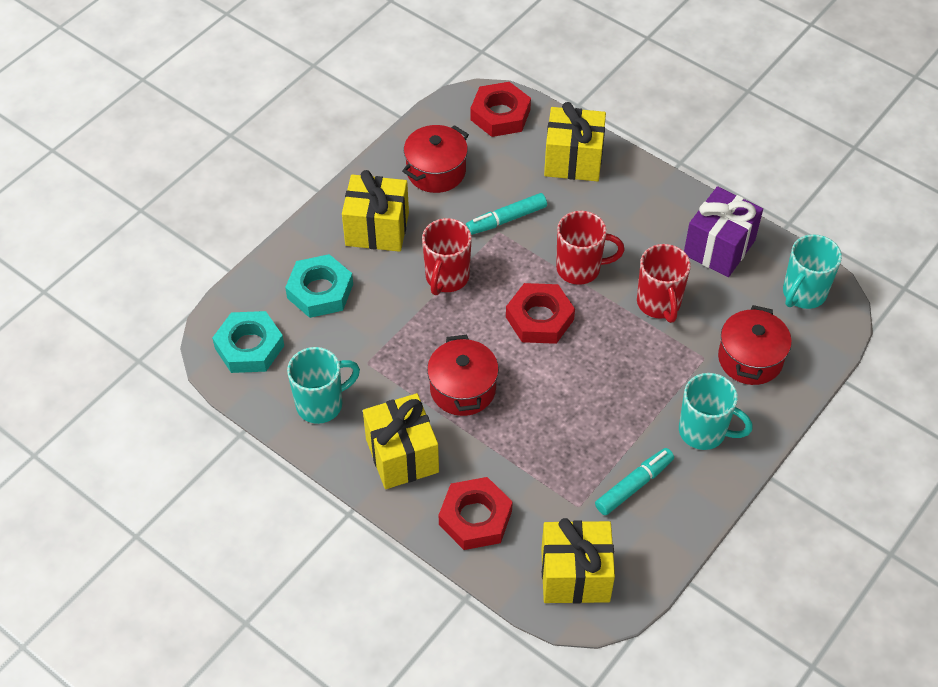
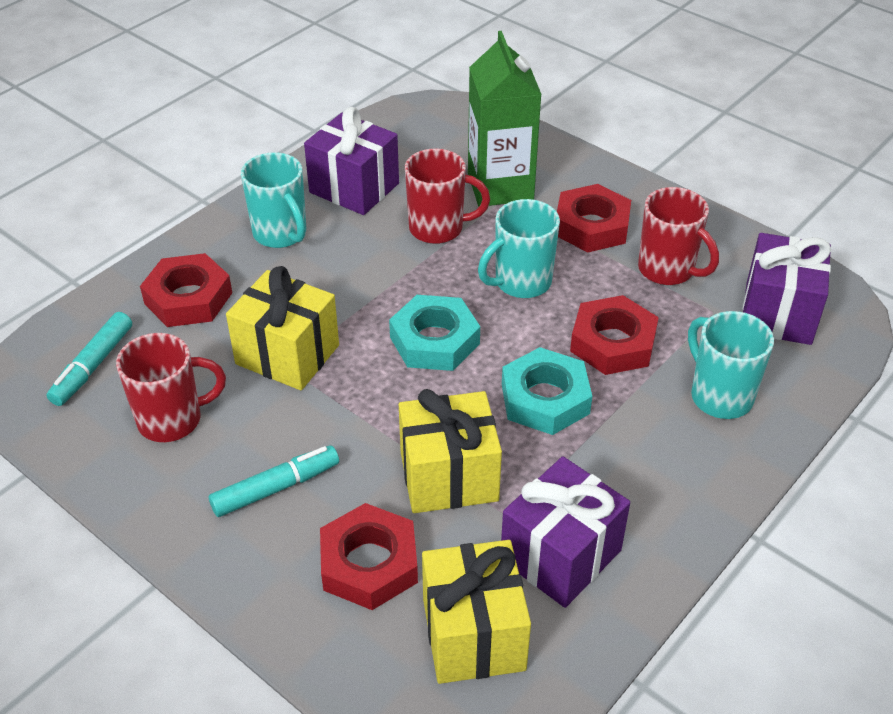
green carton: 0 -> 1
purple gift: 1 -> 3
red nut: 3 -> 4
red pot: 3 -> 0
yellow gift: 4 -> 3

